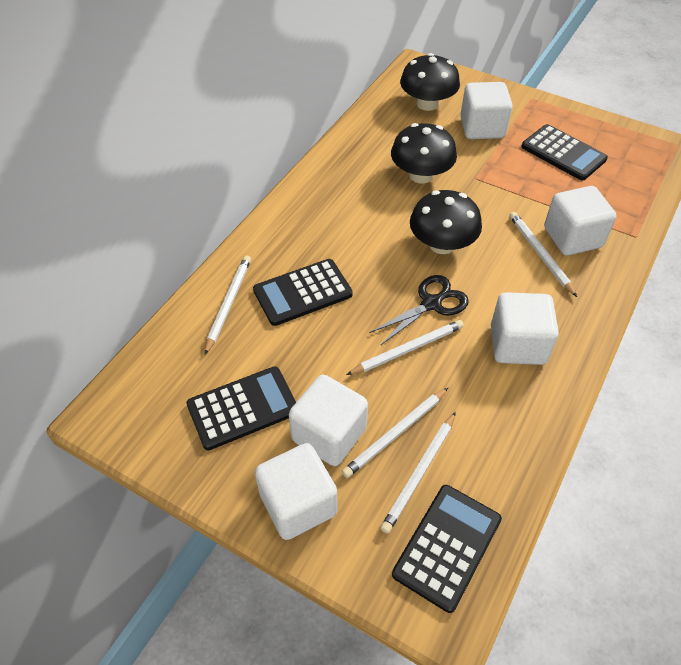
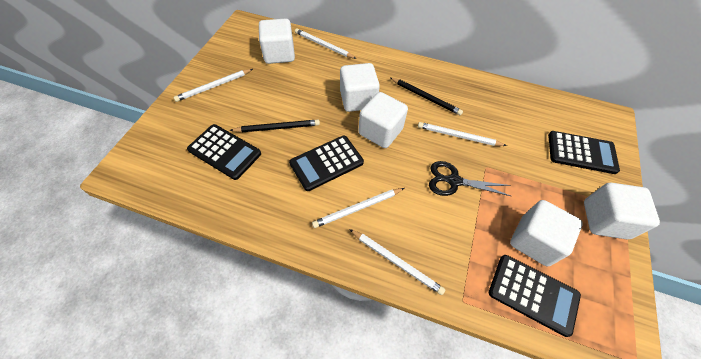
black mushroom: 3 -> 0
black pencil: 0 -> 2

